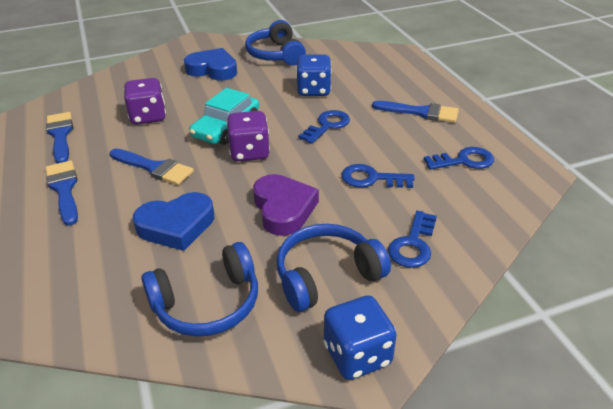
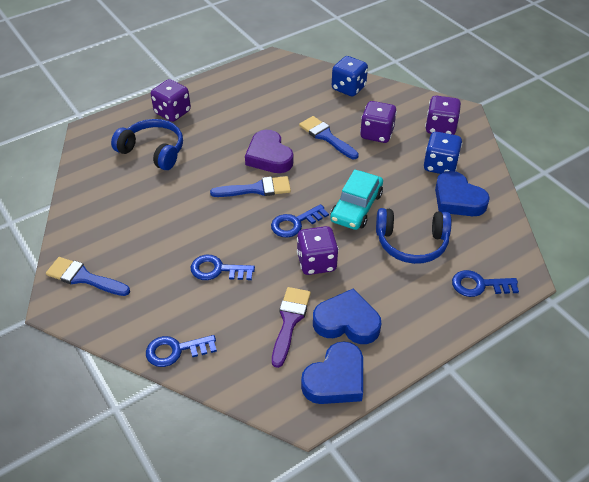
blue brush: 4 -> 3
blue headphones: 3 -> 2
blue heart: 2 -> 3
purple brush: 0 -> 1
purple dice: 2 -> 4

